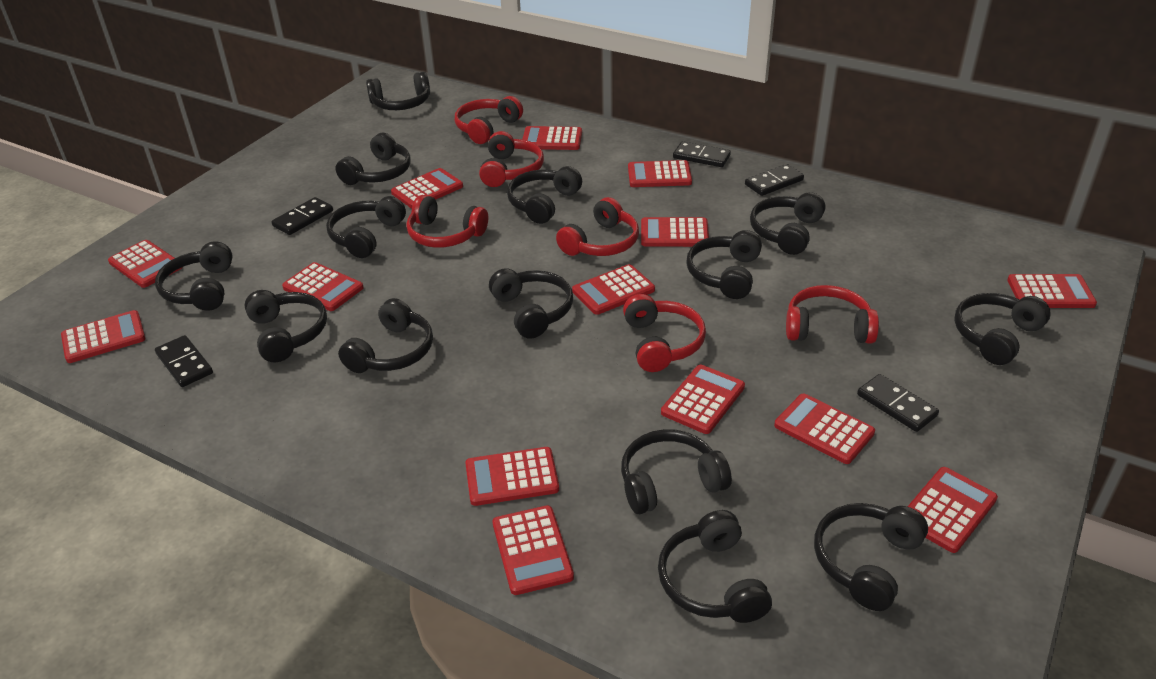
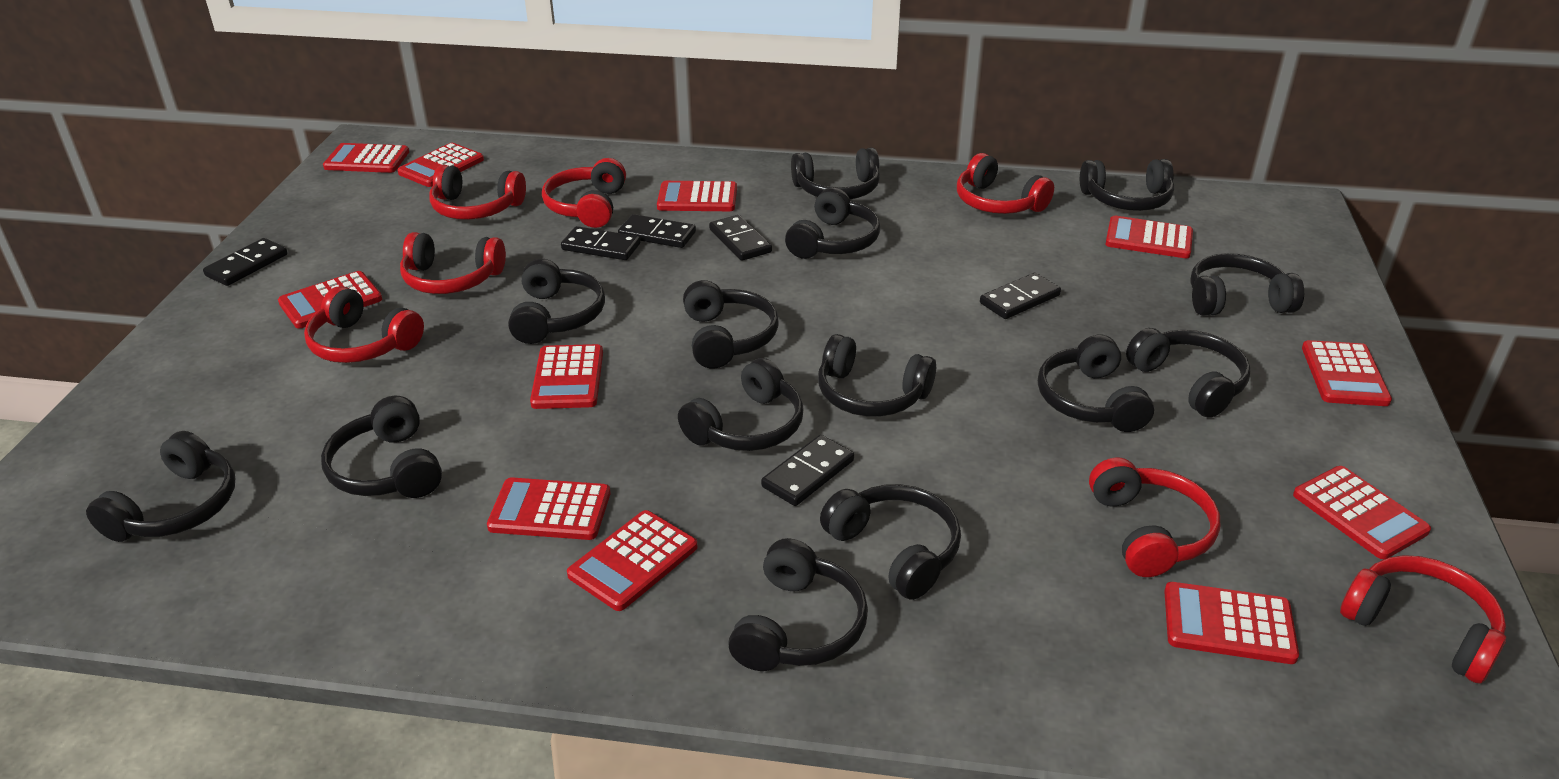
black domino: 5 -> 6
red calculator: 14 -> 11
red headphones: 6 -> 7

